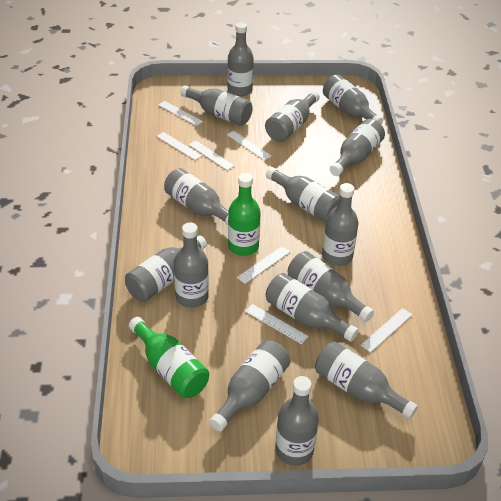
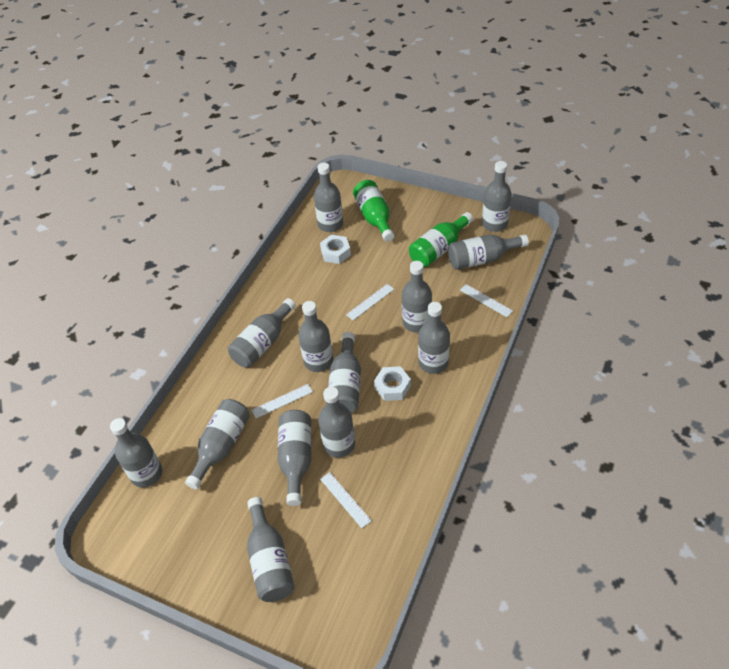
grey bottle: 15 -> 13
white nut: 0 -> 2
white ruler: 7 -> 4

